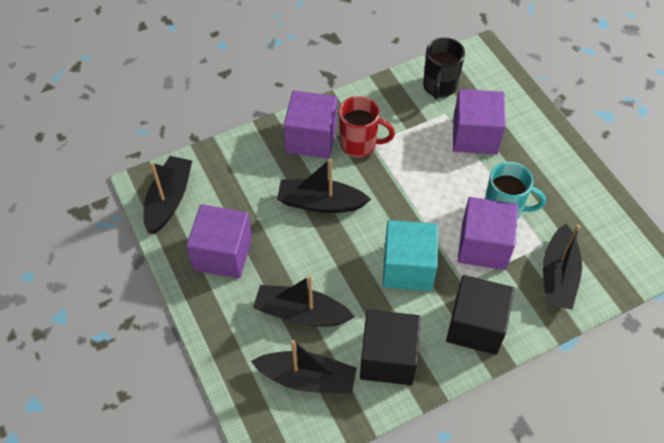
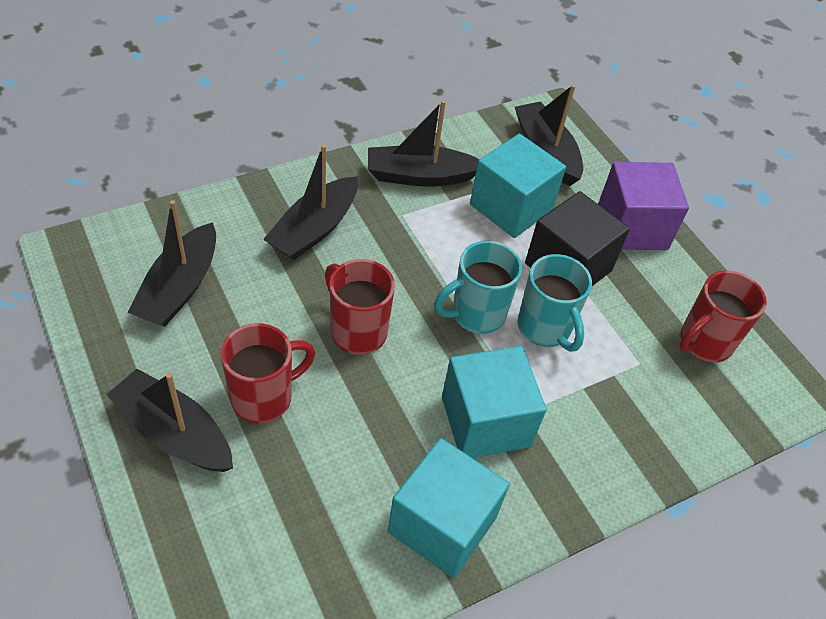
black cube: 2 -> 1
black mug: 1 -> 0
purple cube: 4 -> 1
red mug: 1 -> 3
turquoise cube: 1 -> 3
turquoise mug: 1 -> 2

